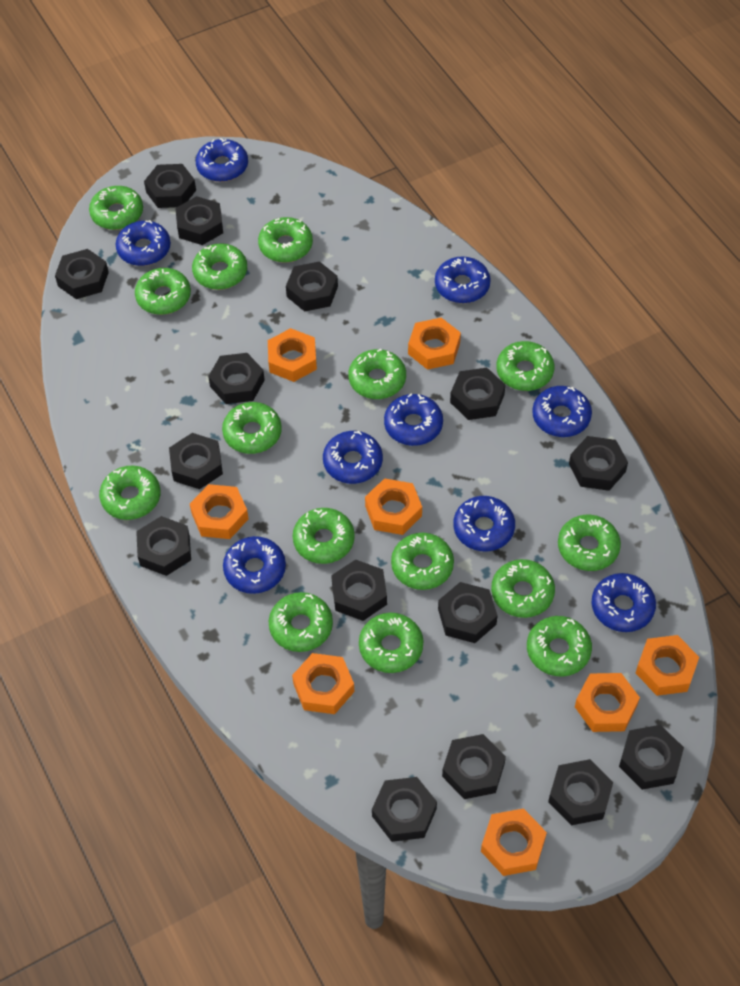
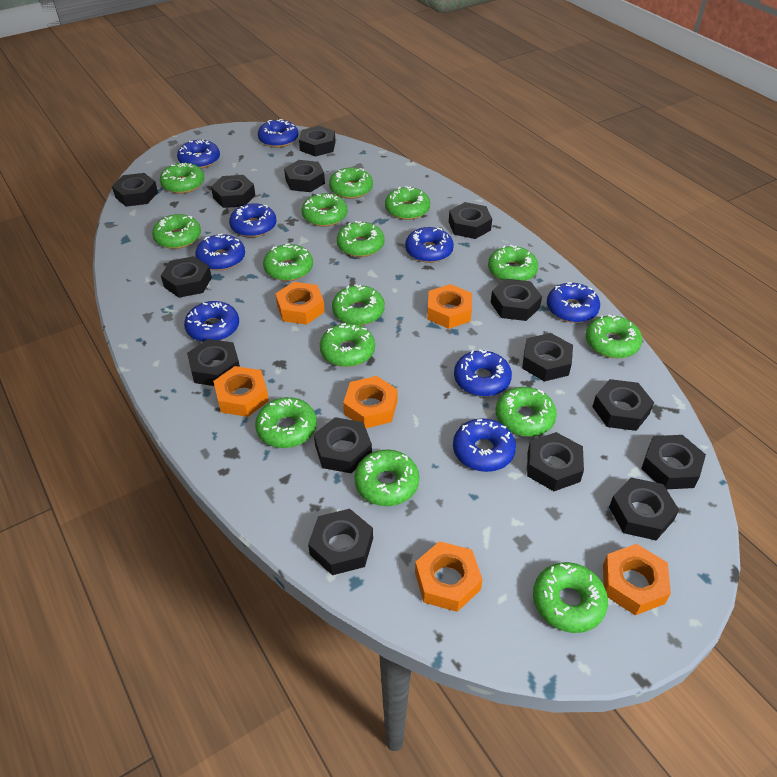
orange nut: 8 -> 6

